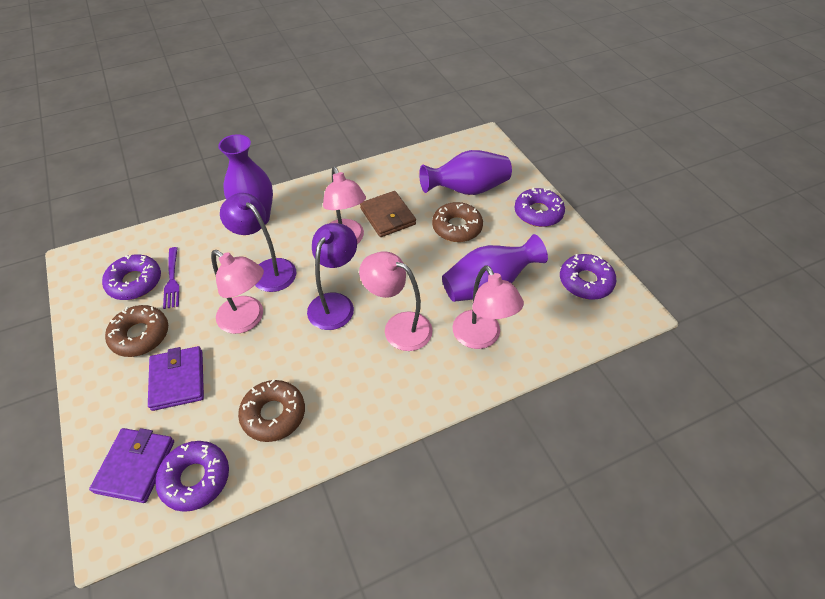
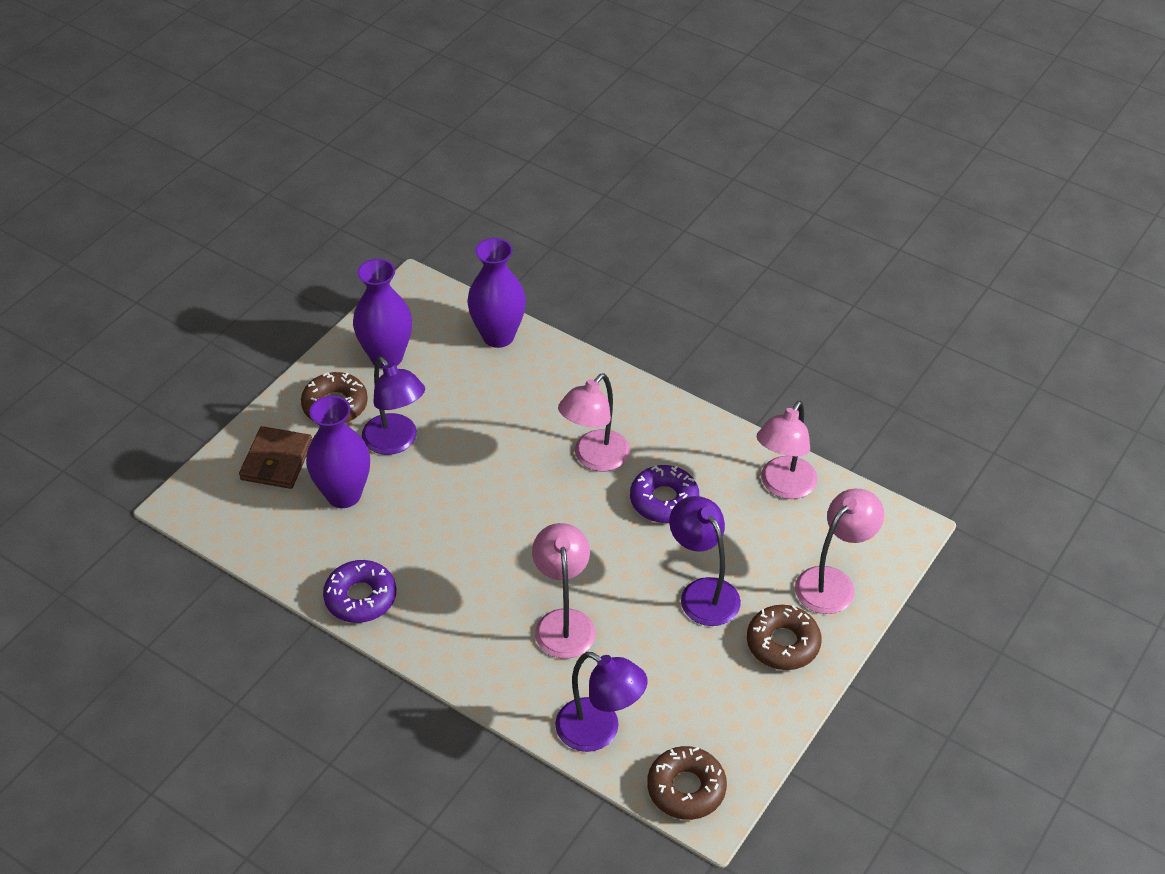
purple donut: 4 -> 2
purple fork: 1 -> 0
purple lamp: 2 -> 3
purple wallet: 2 -> 0

